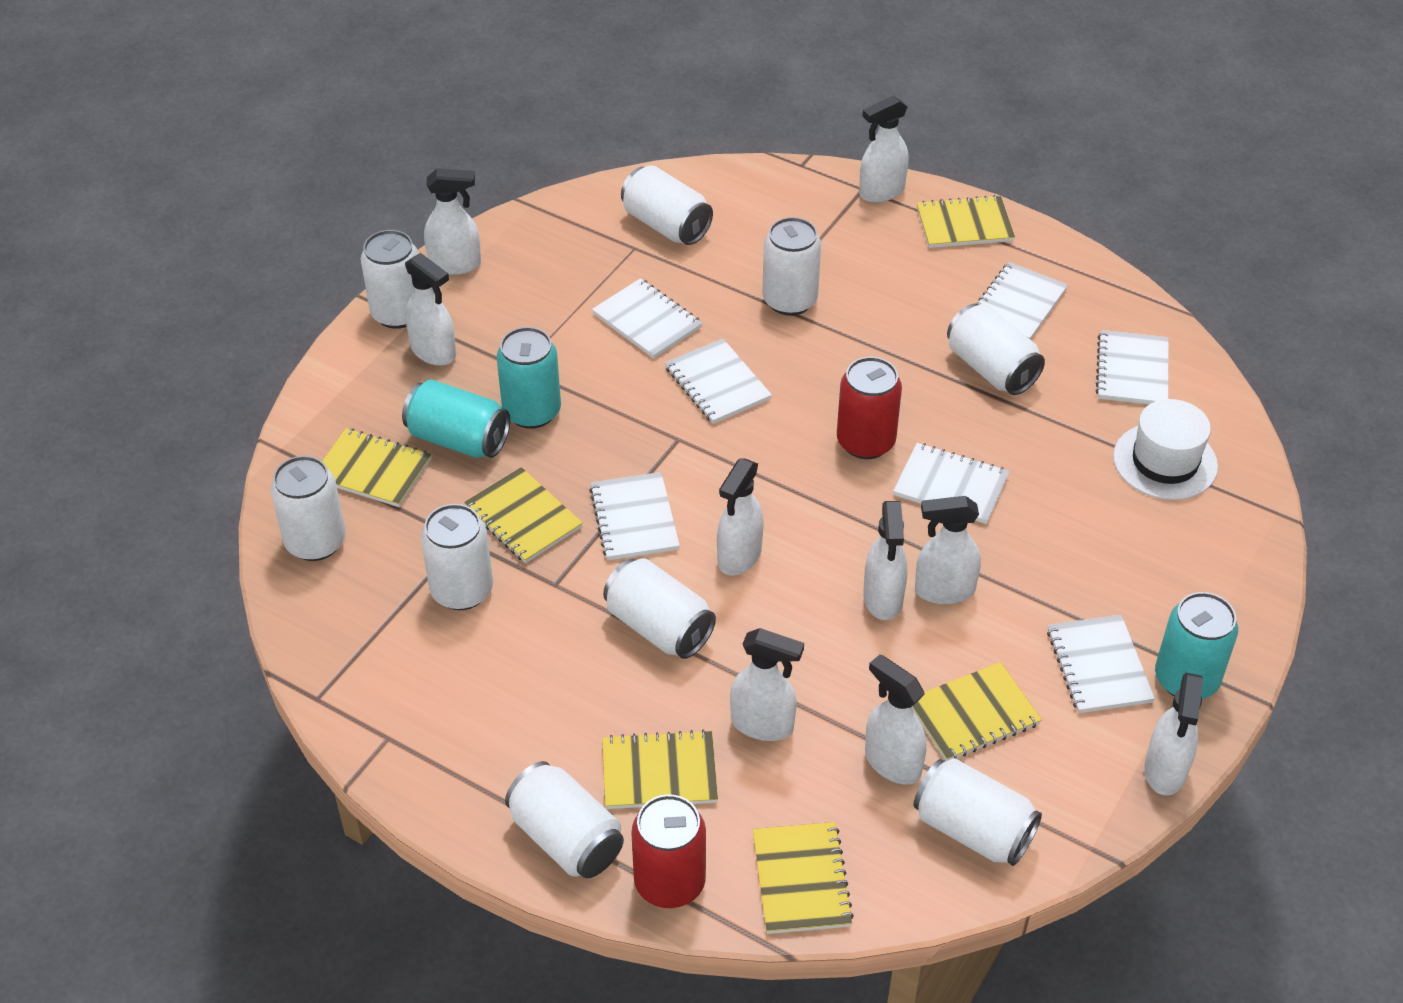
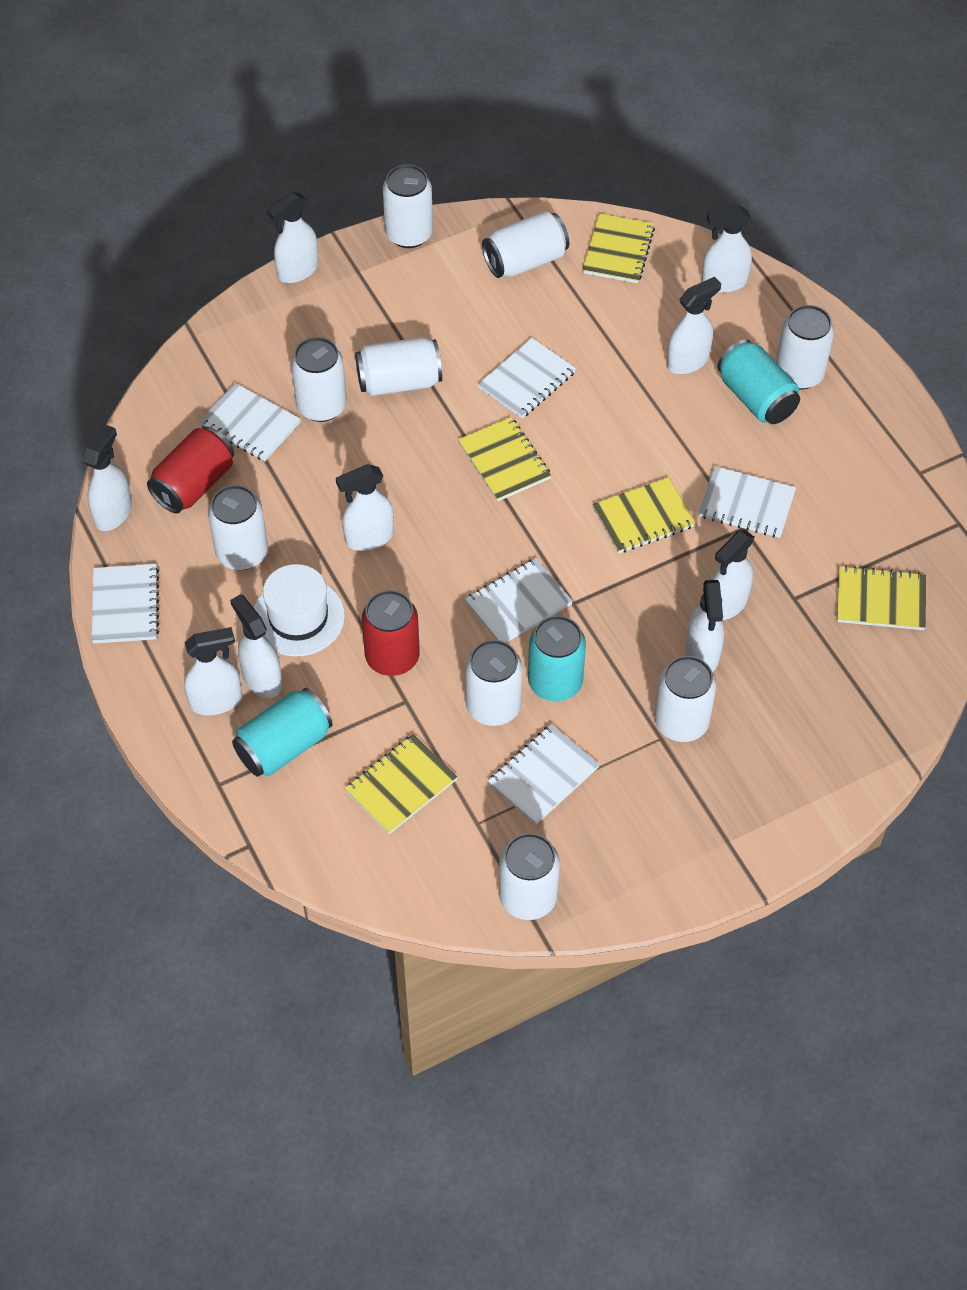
white notebook: 7 -> 6
yellow notebook: 6 -> 5

